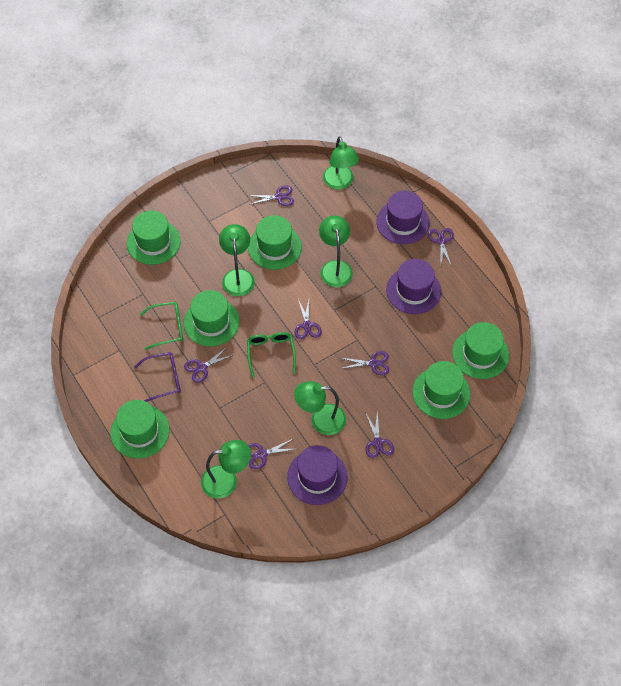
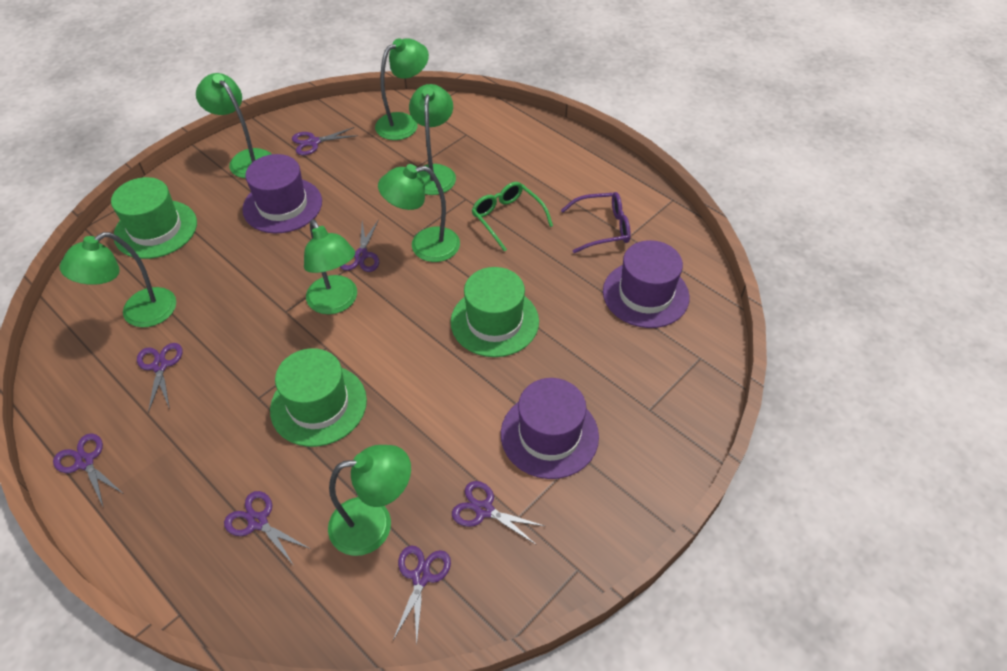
green glasses: 2 -> 1
green hat: 6 -> 3
green lamp: 5 -> 7

